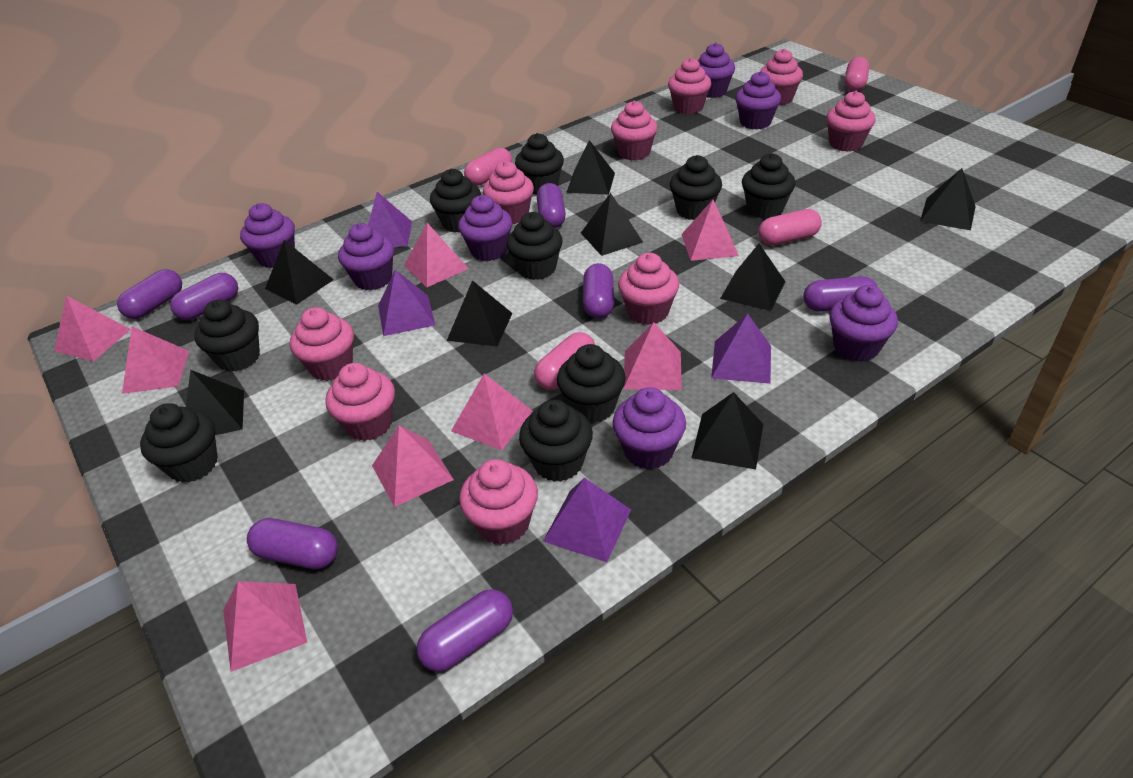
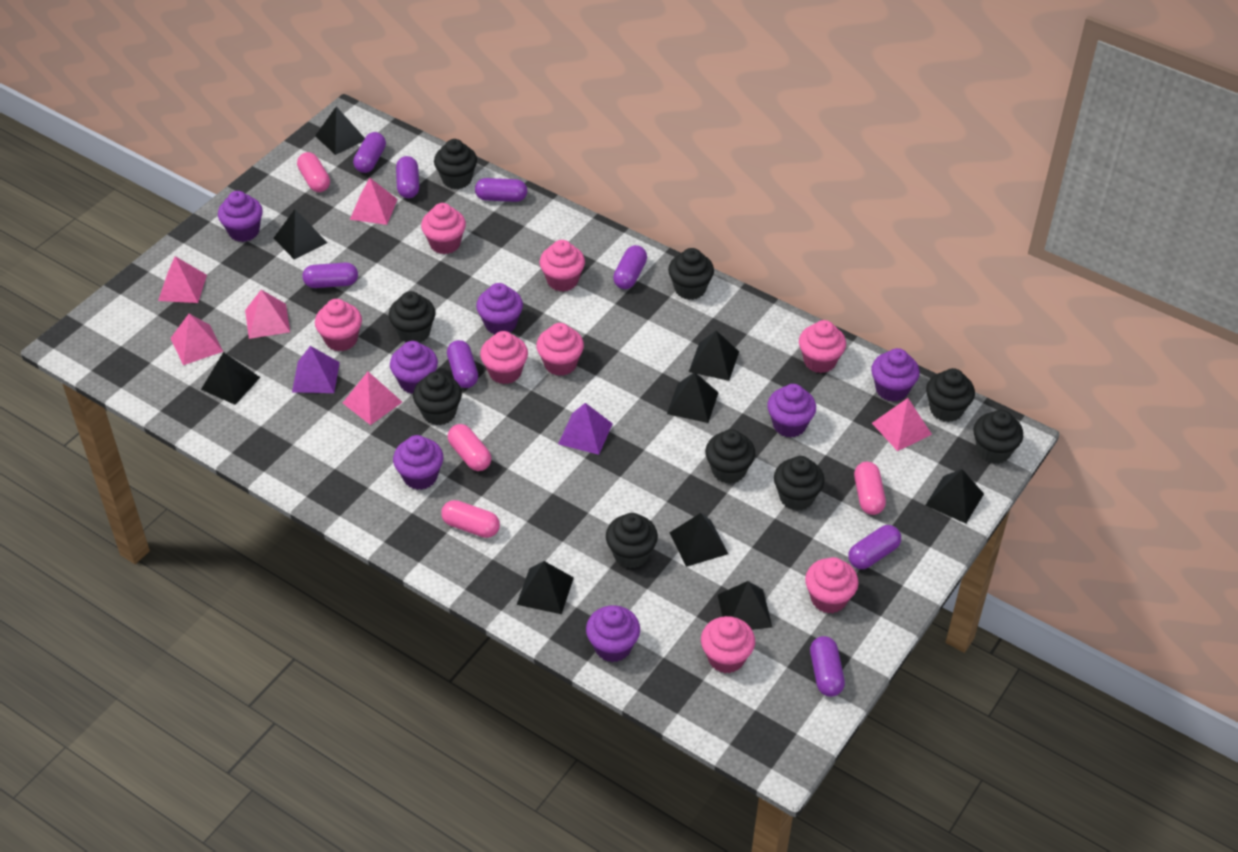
black pyramid: 8 -> 9
pink cupcake: 9 -> 8
pink pyramid: 8 -> 6
purple capsule: 7 -> 8
purple pyramid: 4 -> 2

